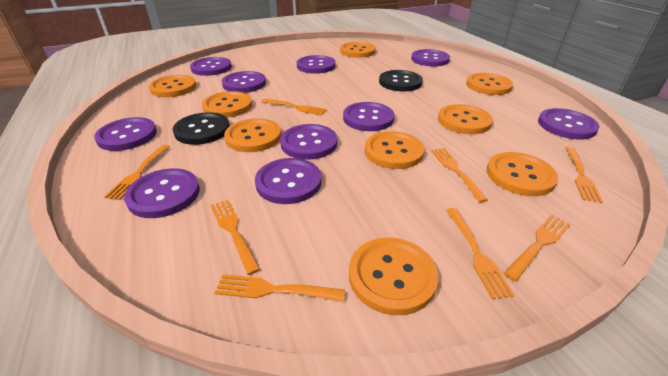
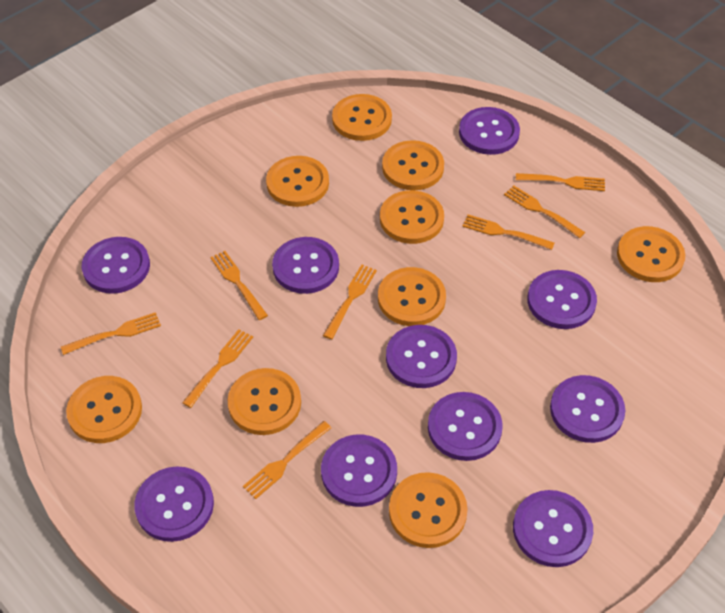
black button: 2 -> 0

